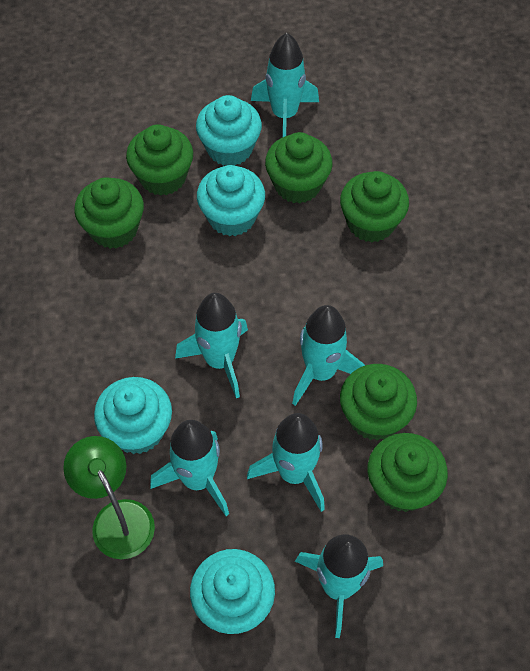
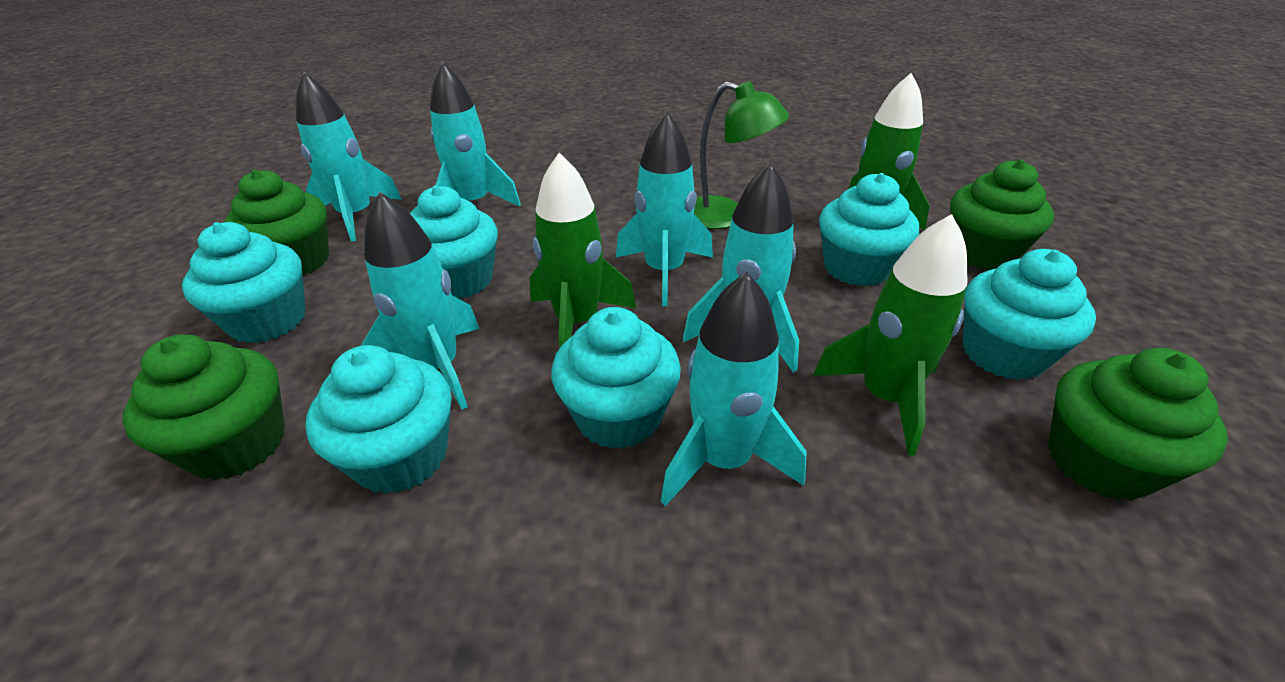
green cupcake: 6 -> 4
green rocket: 0 -> 3
turquoise cupcake: 4 -> 6

